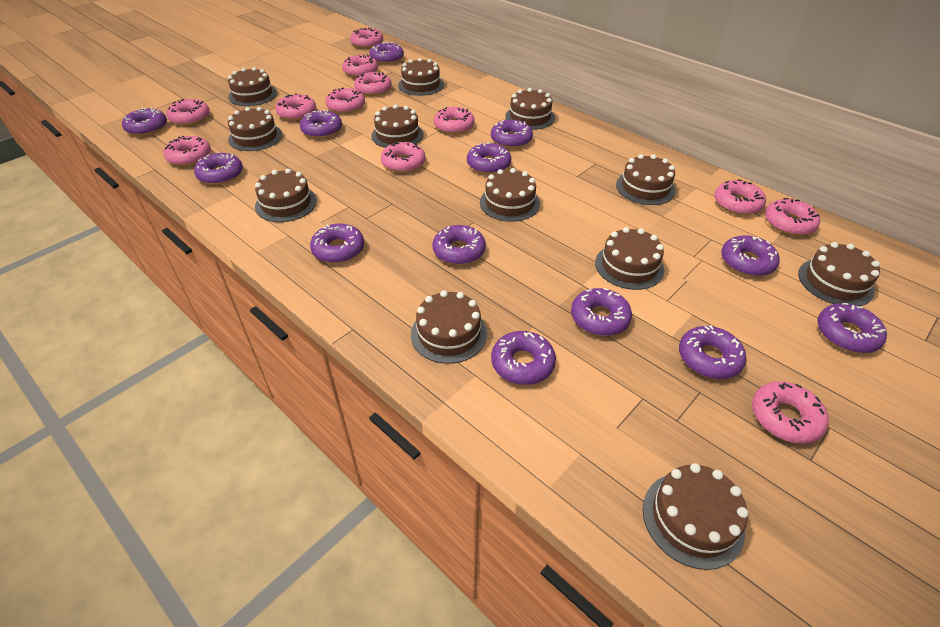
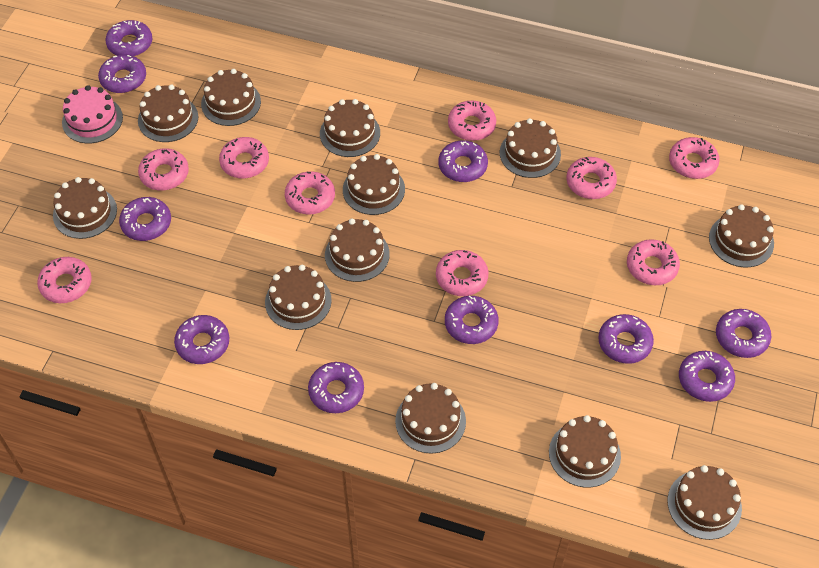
pink cake: 0 -> 1
pink donut: 12 -> 9
purple donut: 13 -> 10

